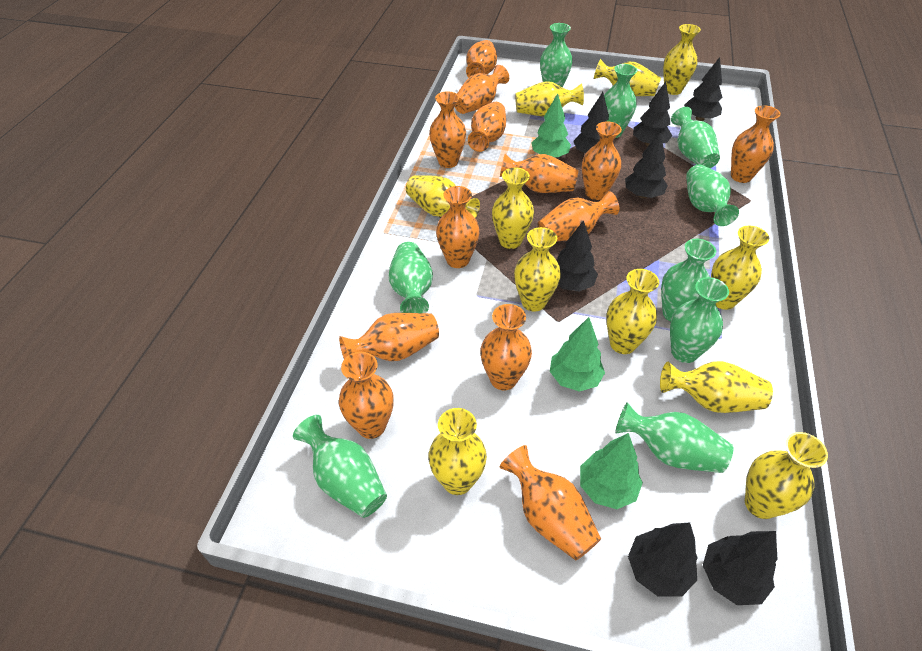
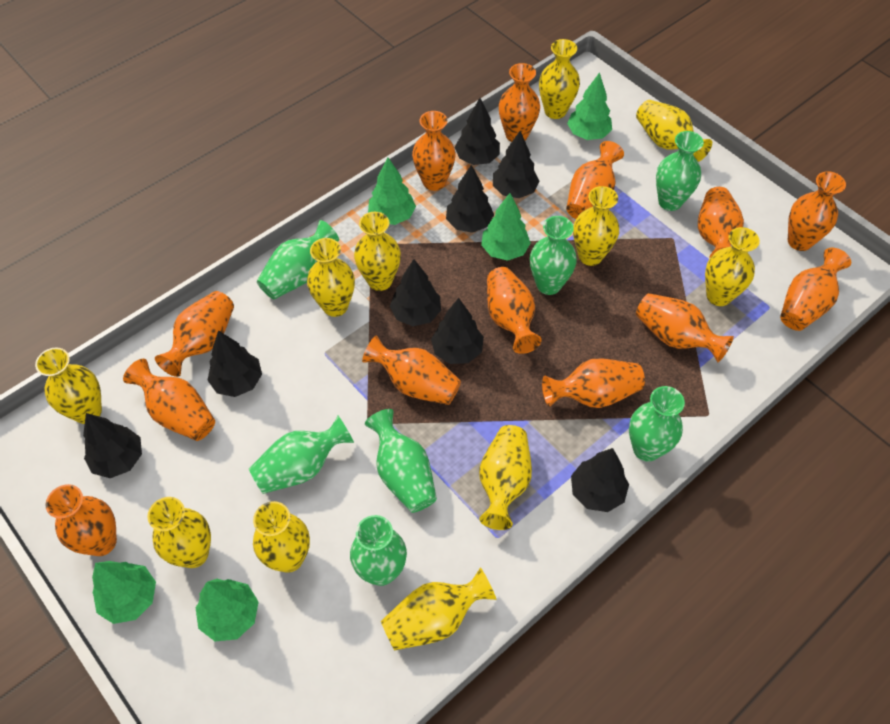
black tree: 7 -> 8
green tree: 3 -> 5
green vase: 9 -> 7

